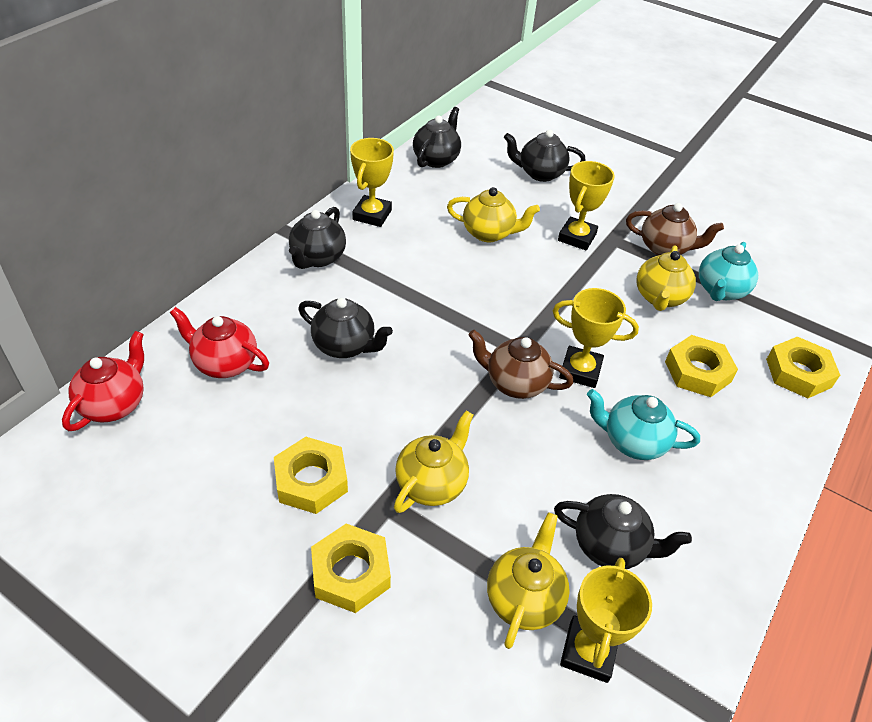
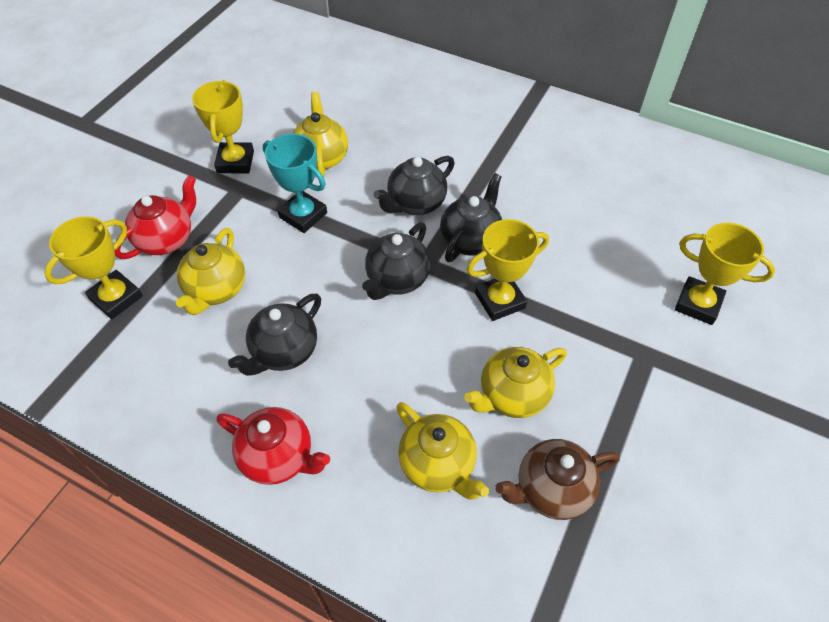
black teapot: 5 -> 4
brown teapot: 2 -> 1
turquoise teapot: 2 -> 0
turquoise trophy: 0 -> 1
yellow nut: 4 -> 0

